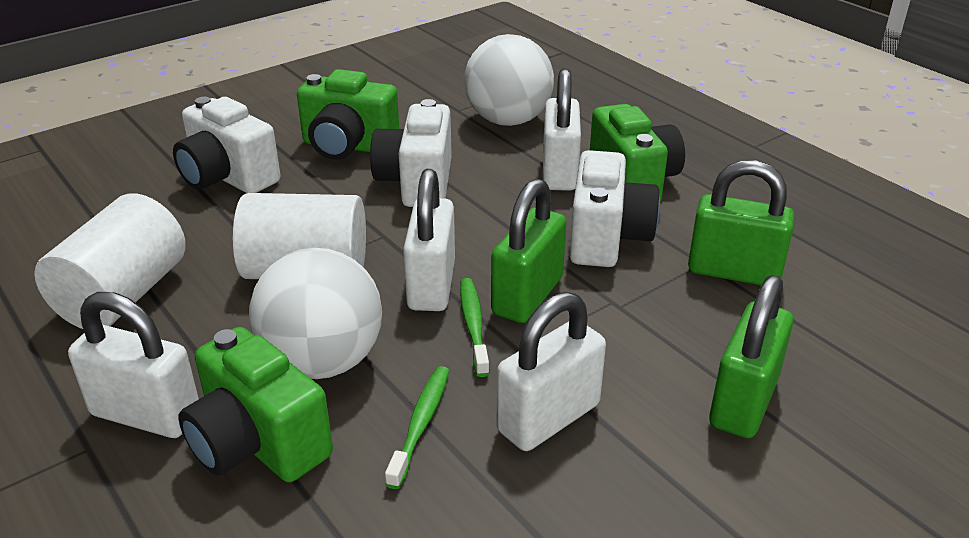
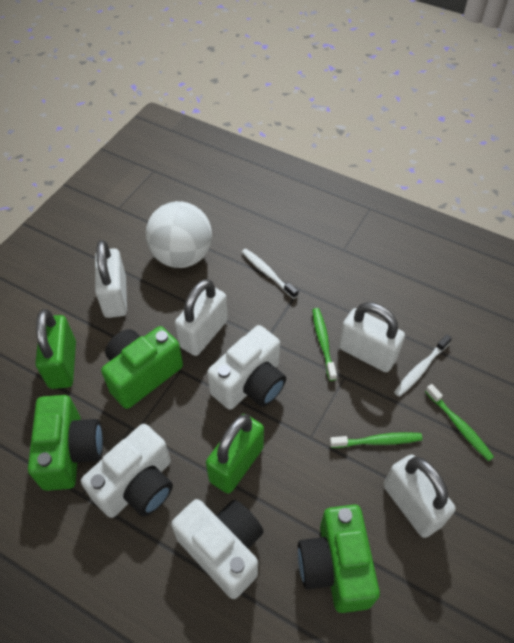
green padlock: 3 -> 2
green toothbrush: 2 -> 3
white ball: 2 -> 1
white cylinder: 2 -> 0
white toothbrush: 0 -> 2

